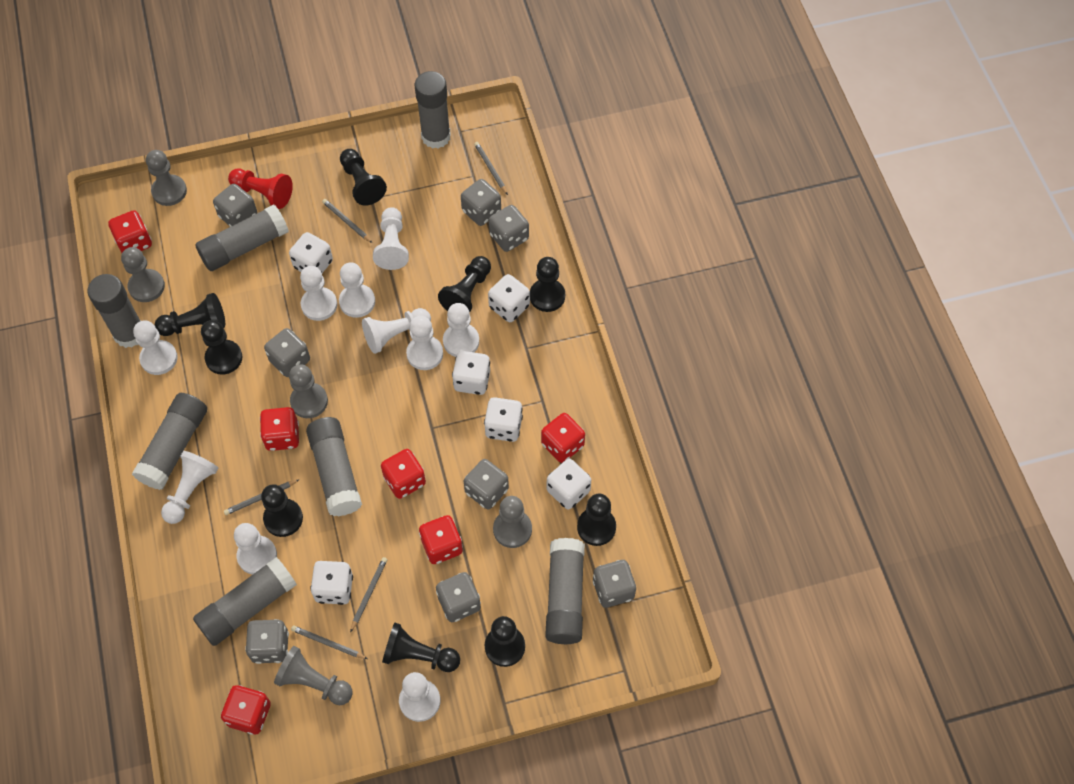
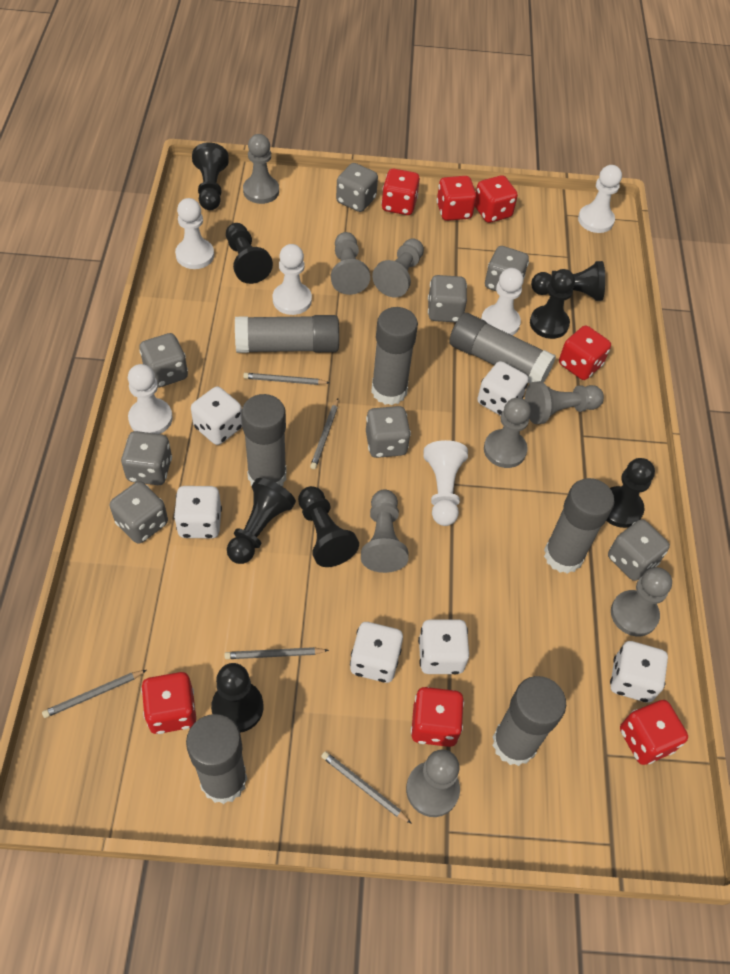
black pawn: 9 -> 8
grey pawn: 5 -> 8
red dice: 6 -> 7
red pawn: 1 -> 0
white pawn: 10 -> 6

